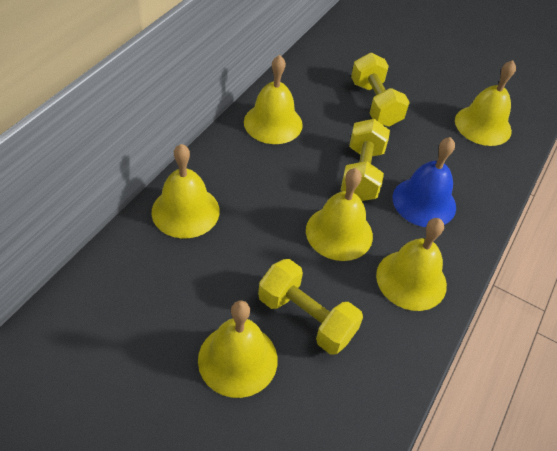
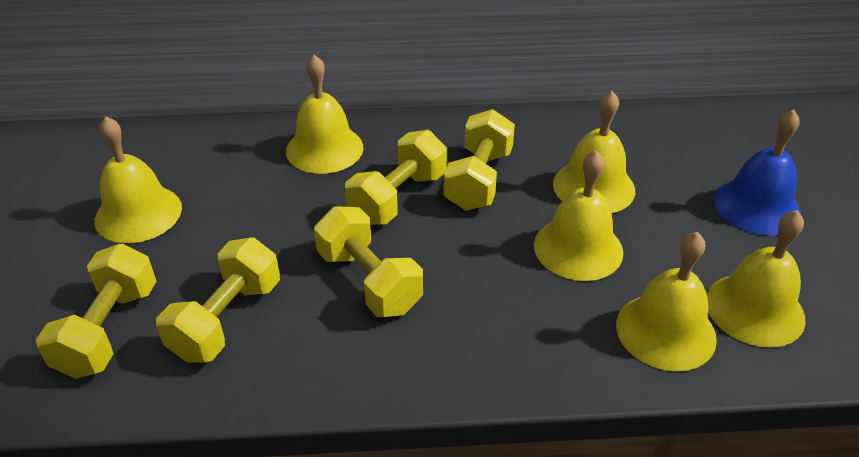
yellow dumbbell: 3 -> 5

